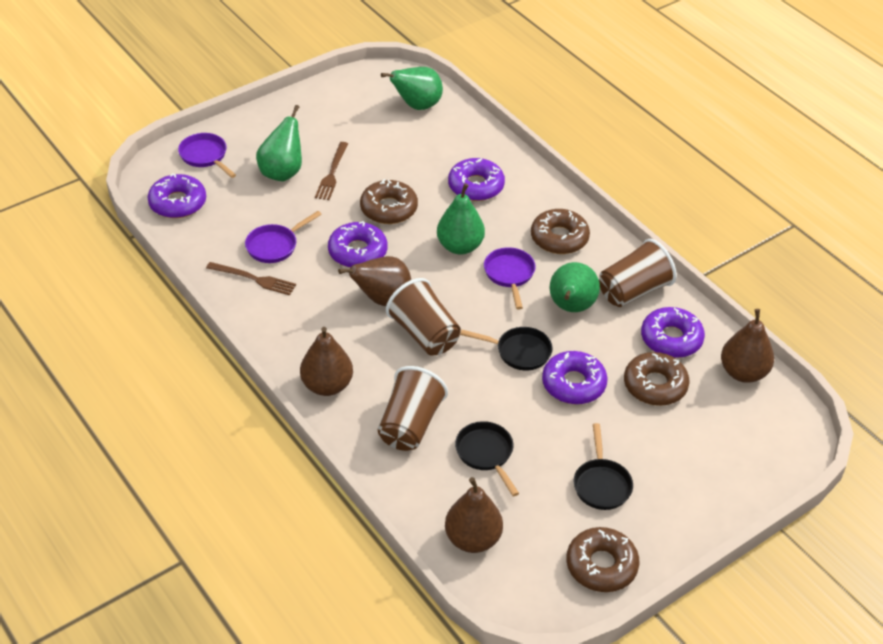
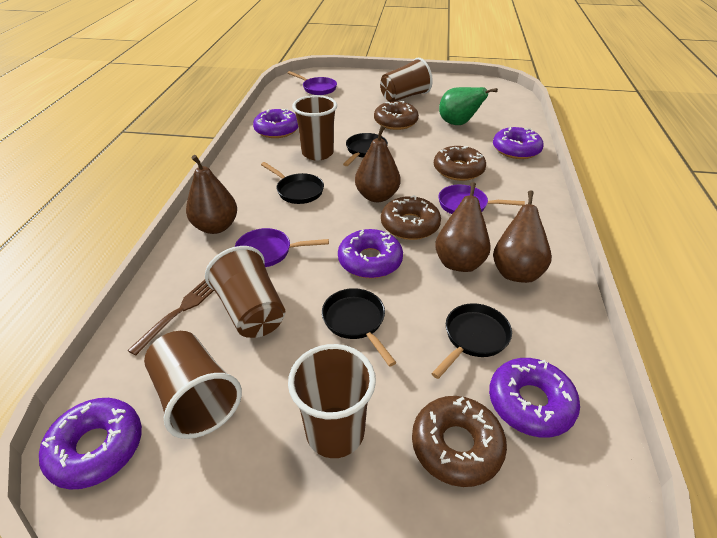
black pan: 3 -> 4
brown cup: 3 -> 5
brown fork: 2 -> 1
green pear: 4 -> 1

